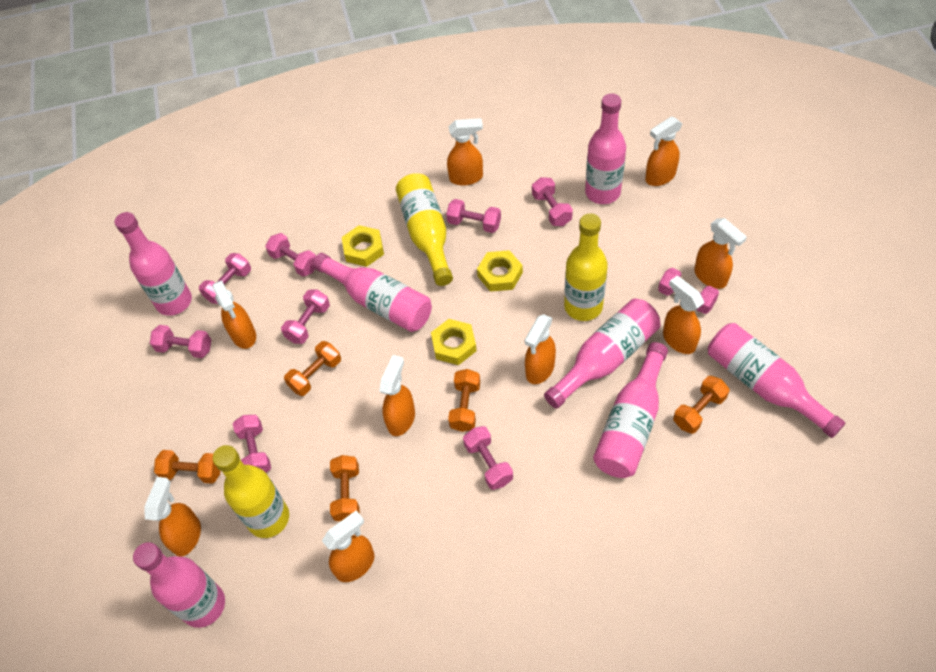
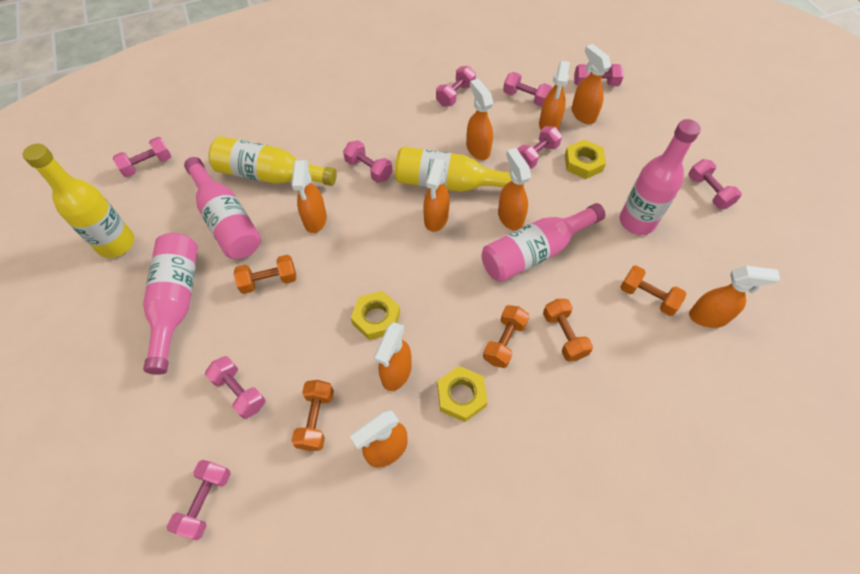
pink bottle: 7 -> 4

